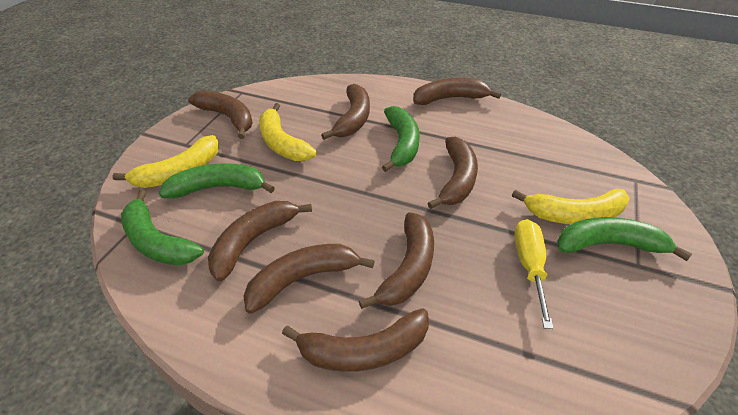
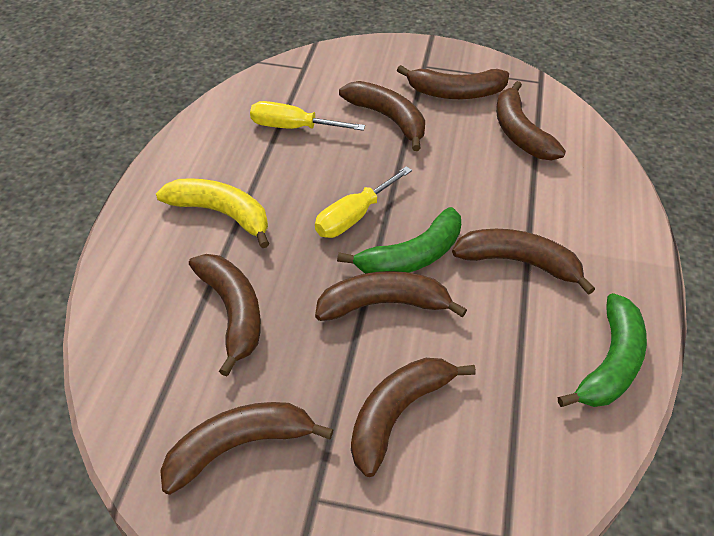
green banana: 4 -> 2
yellow banana: 3 -> 1
yellow screwdriver: 1 -> 2

